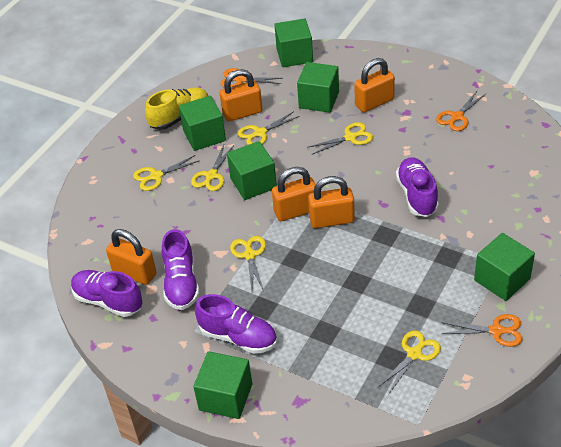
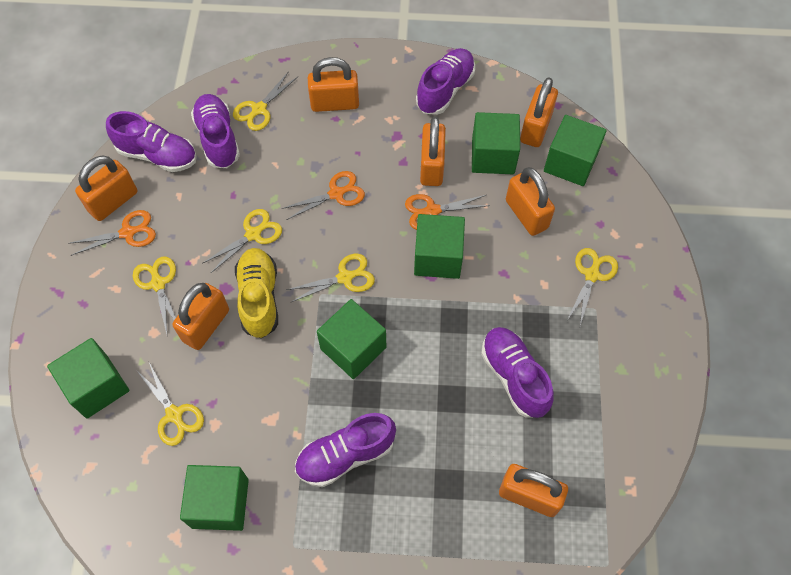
orange padlock: 5 -> 7
purple shoe: 4 -> 5

